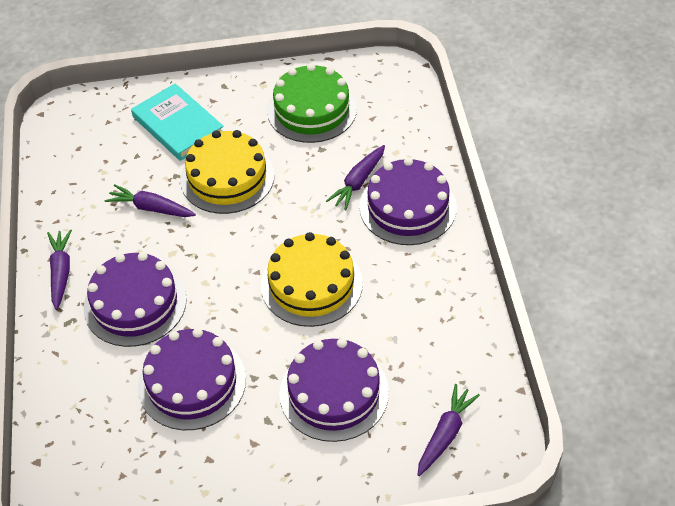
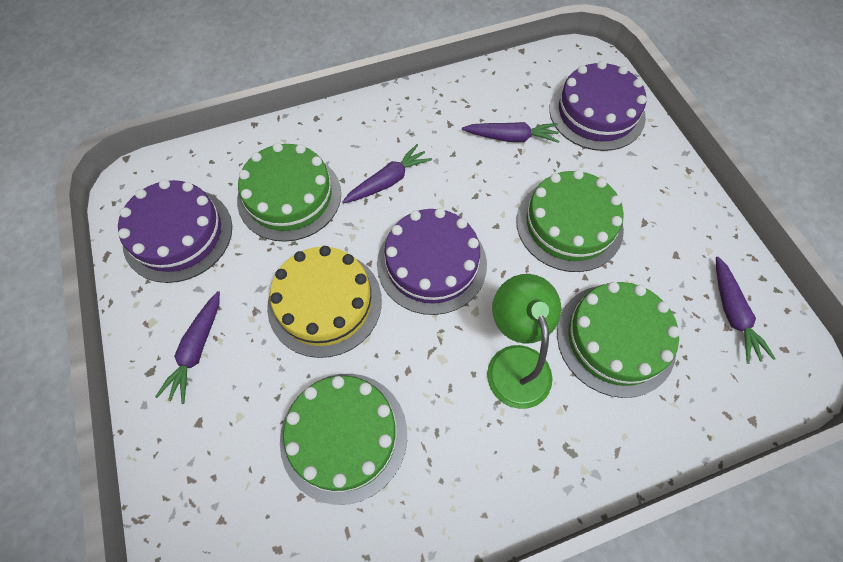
green cake: 1 -> 4
green lamp: 0 -> 1
purple cake: 4 -> 3
turquoise book: 1 -> 0
yellow cake: 2 -> 1

